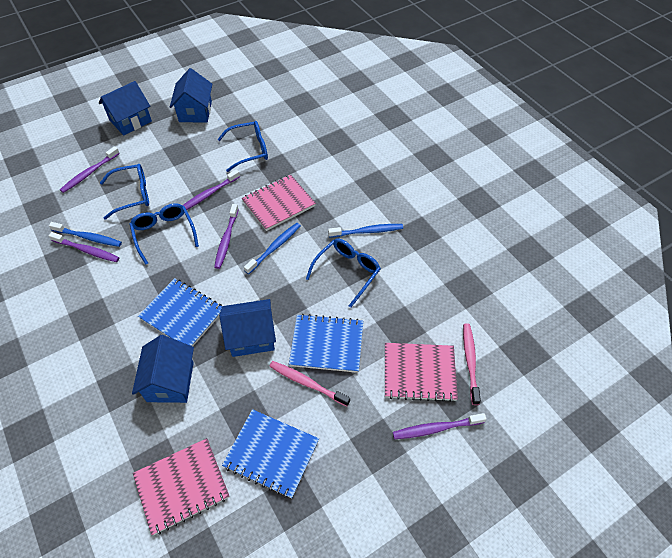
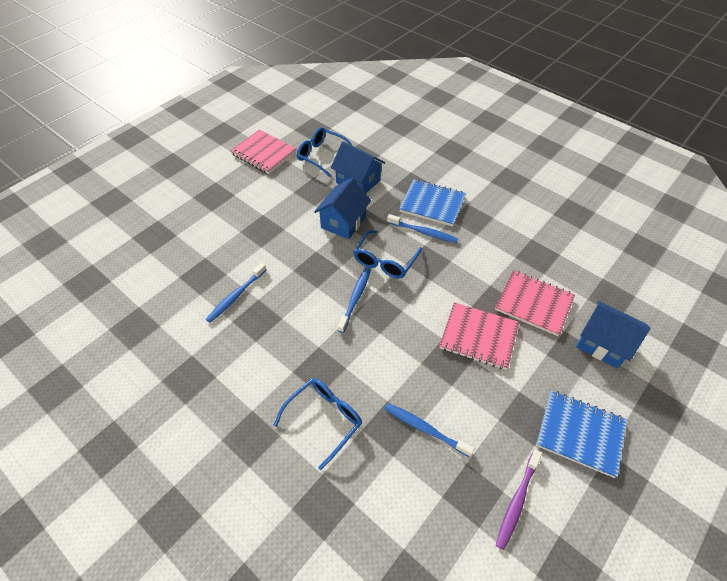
blue glasses: 4 -> 3
blue house: 4 -> 3
blue notebook: 3 -> 2
blue toothbrush: 3 -> 4
pink toothbrush: 2 -> 0
purple toothbrush: 5 -> 1

